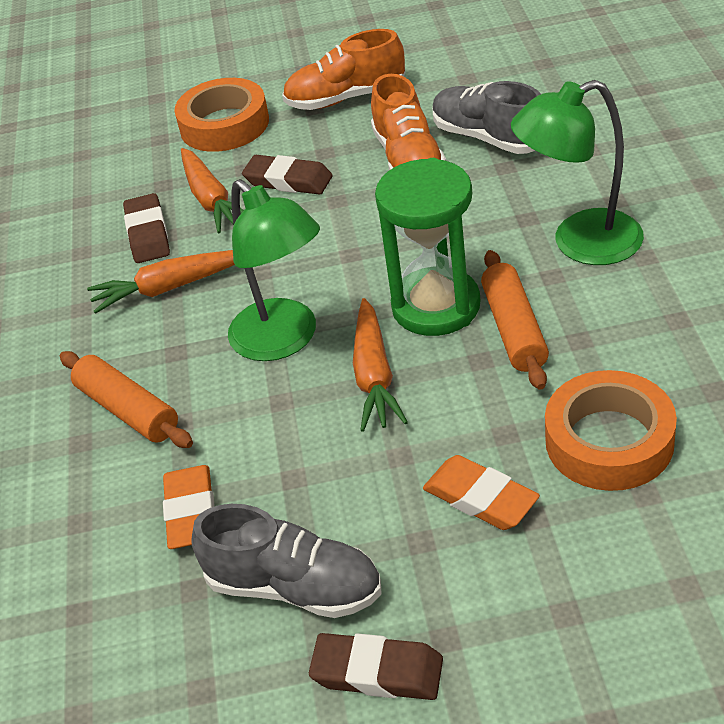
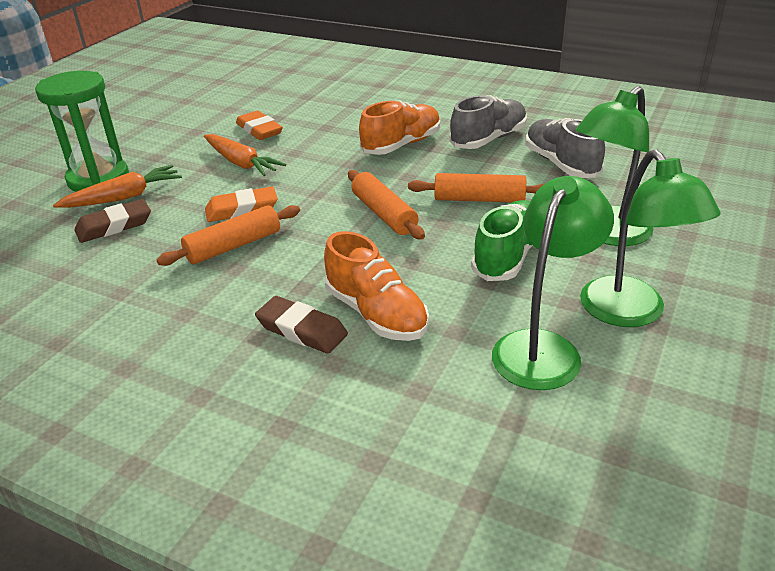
brown eraser: 3 -> 2
green lamp: 2 -> 3
green shoe: 0 -> 1
orange carrot: 3 -> 2
orange rolling pin: 2 -> 3
orange tape: 2 -> 0

